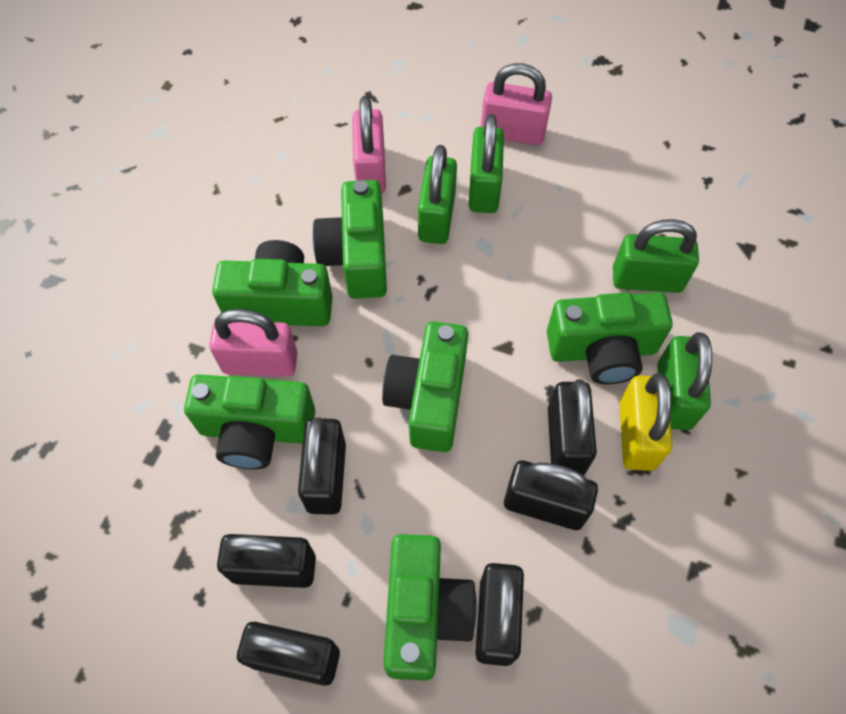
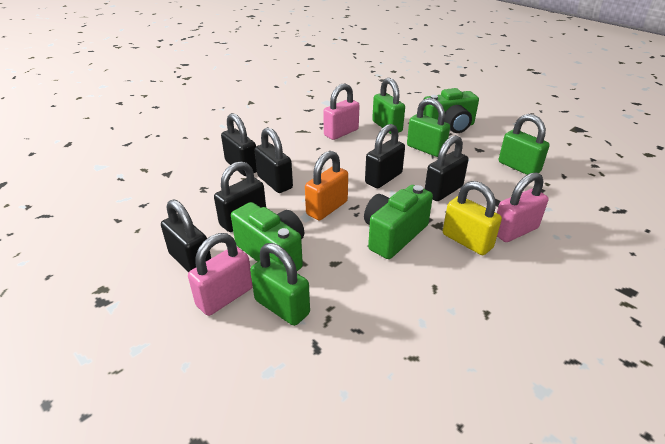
green camera: 6 -> 3
orange padlock: 0 -> 1

